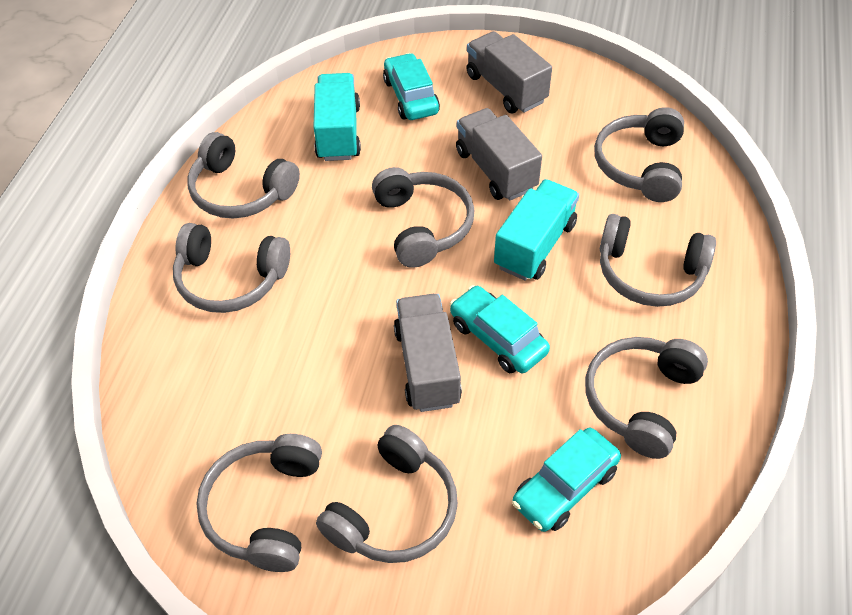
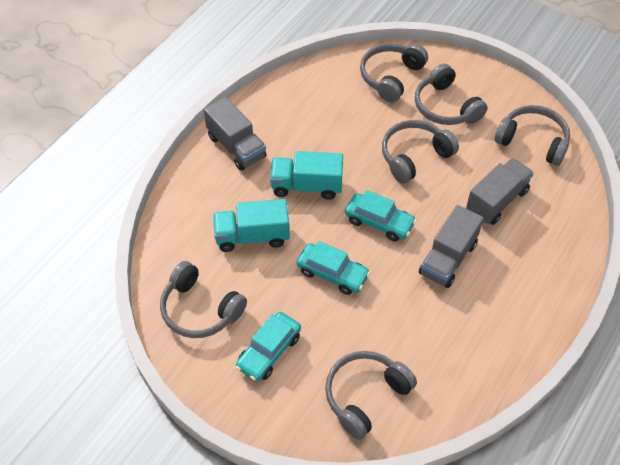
grey headphones: 8 -> 6

